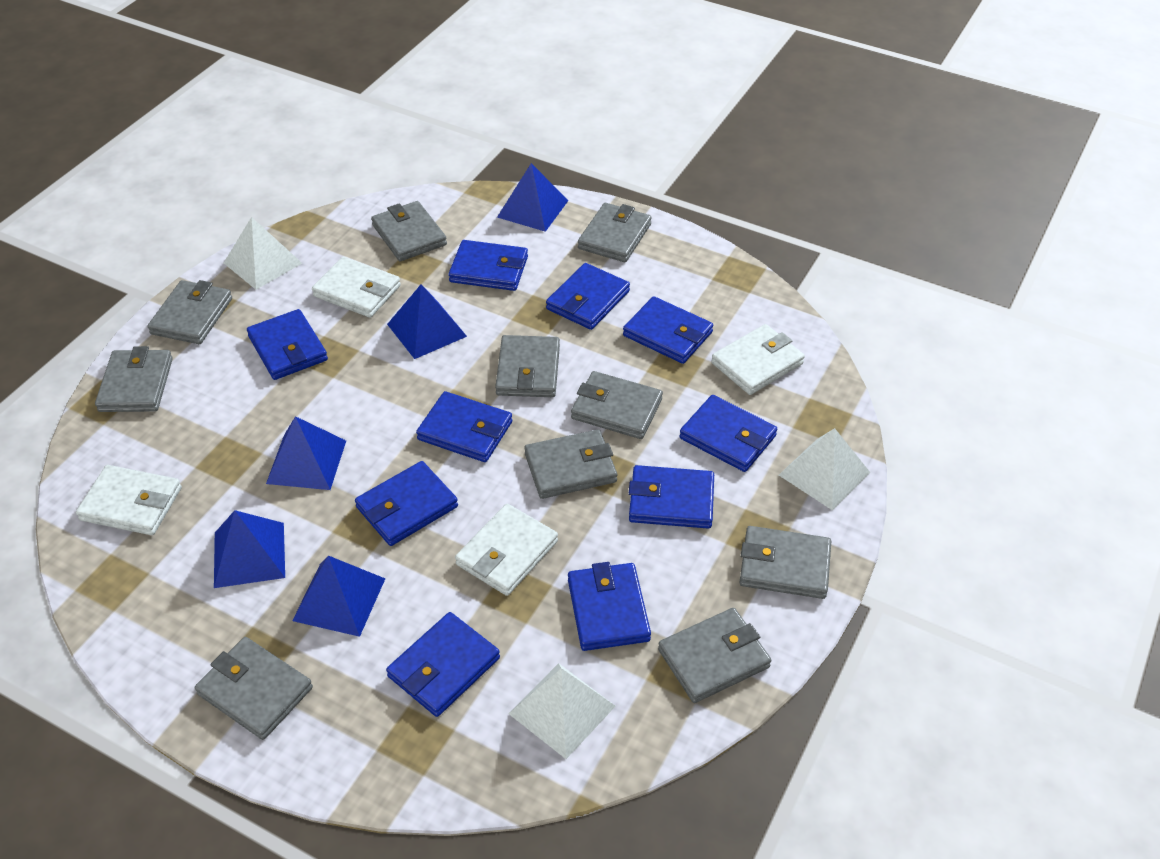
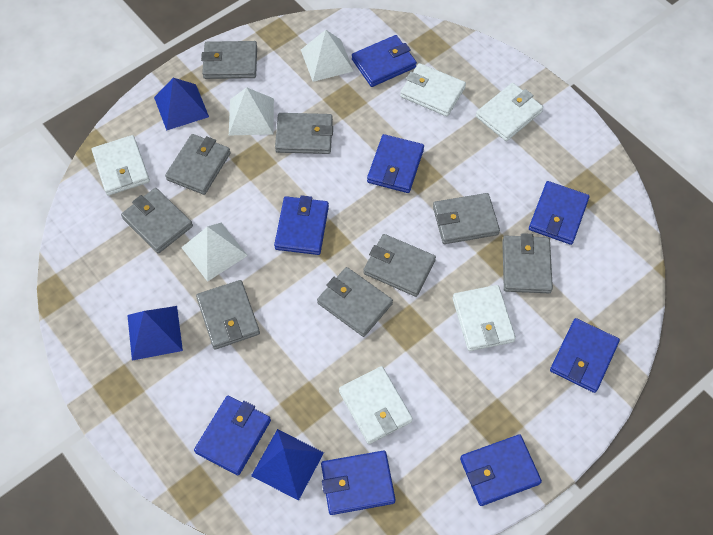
blue pyramid: 5 -> 3
blue wallet: 10 -> 8
grey wallet: 10 -> 9
white wallet: 4 -> 5

